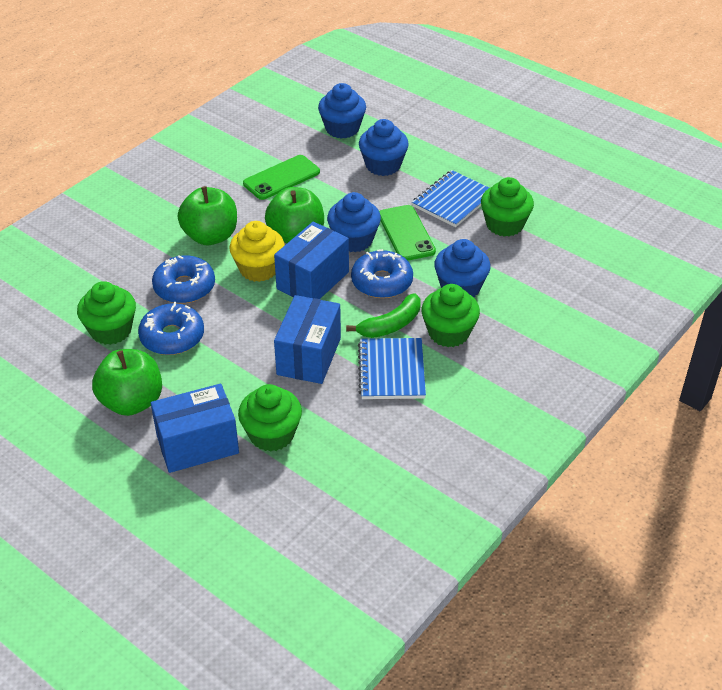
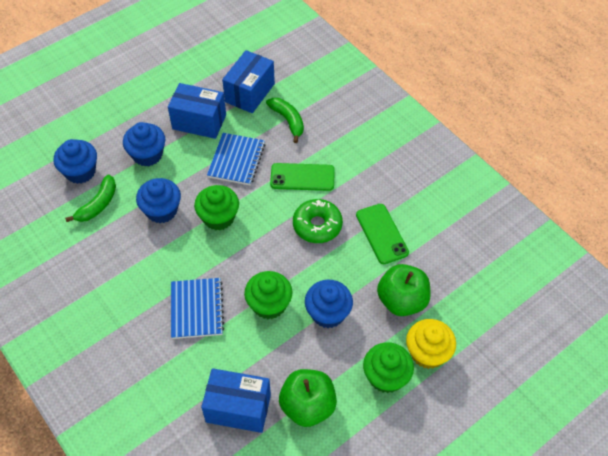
blue donut: 3 -> 0
green apple: 3 -> 2
green banana: 1 -> 2
green cupcake: 4 -> 3
green donut: 0 -> 1

